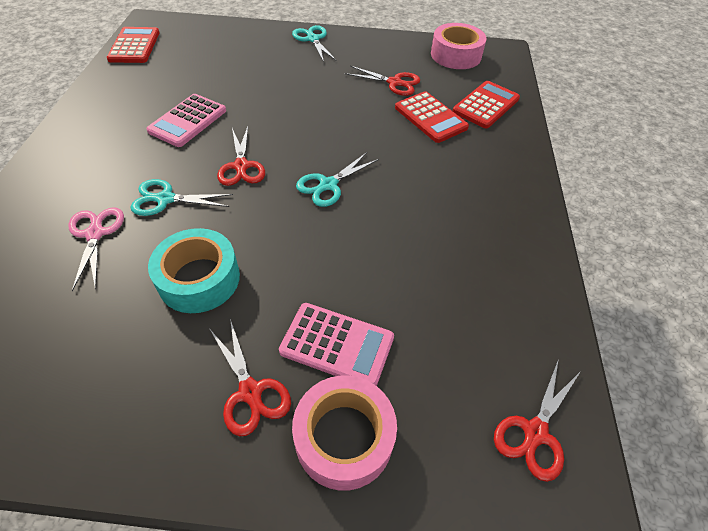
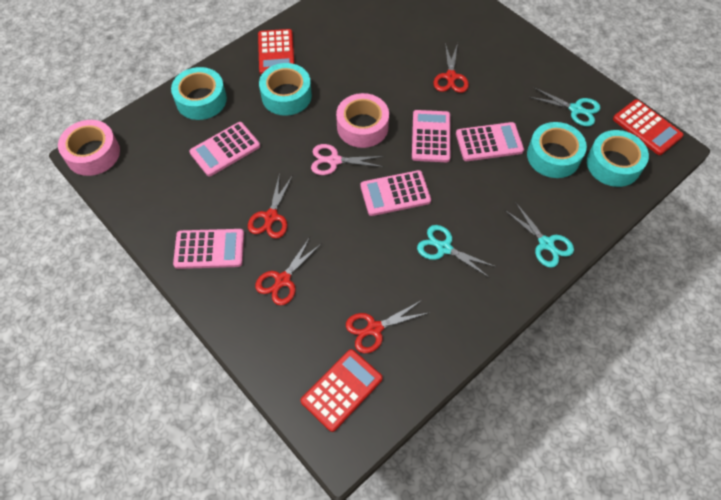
pink calculator: 2 -> 5
turquoise tape: 1 -> 4

